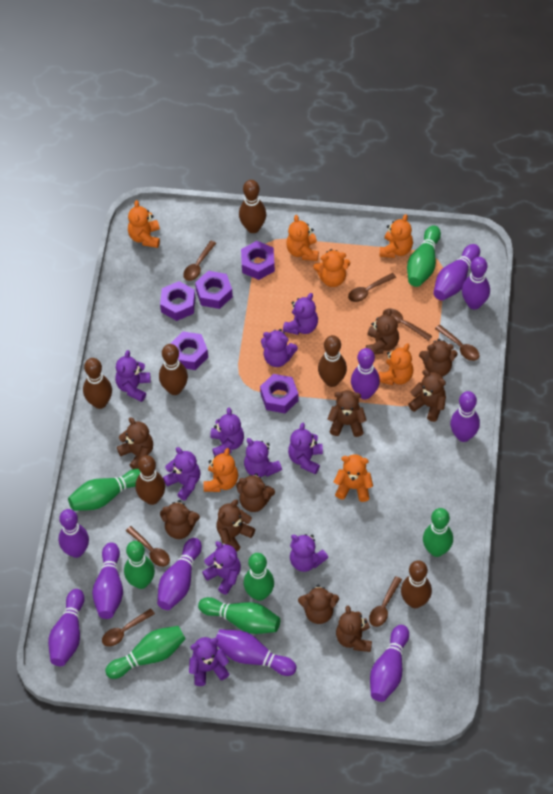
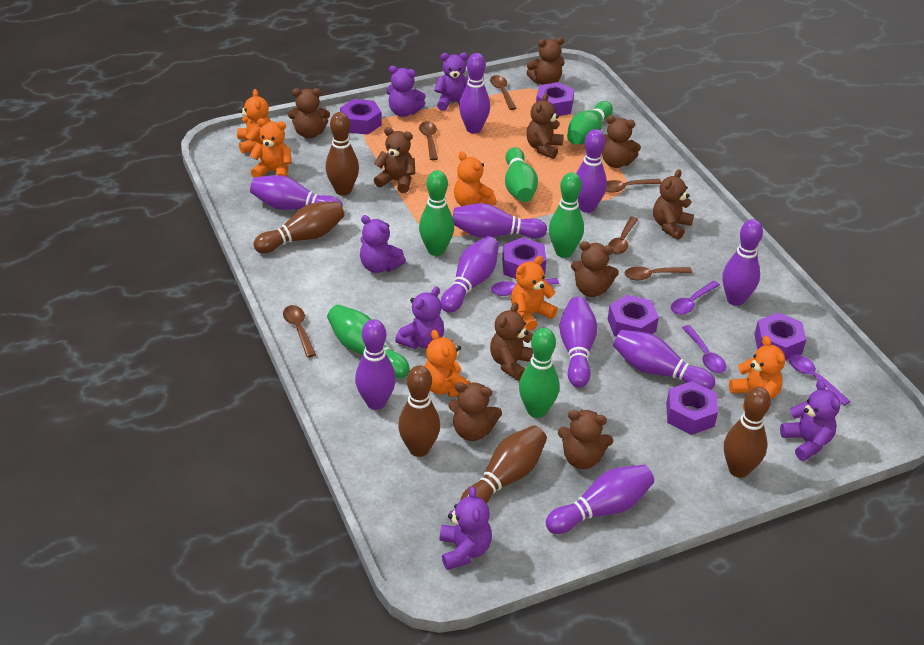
brown bowling pin: 6 -> 5
brown spoon: 7 -> 6
green bowling pin: 7 -> 6
orange teddy bear: 7 -> 6
purple nut: 5 -> 6
purple spoon: 0 -> 4
purple teddy bear: 10 -> 6

